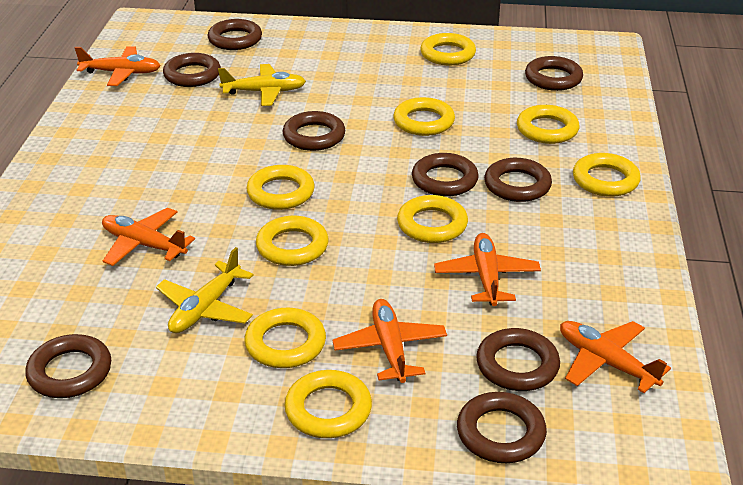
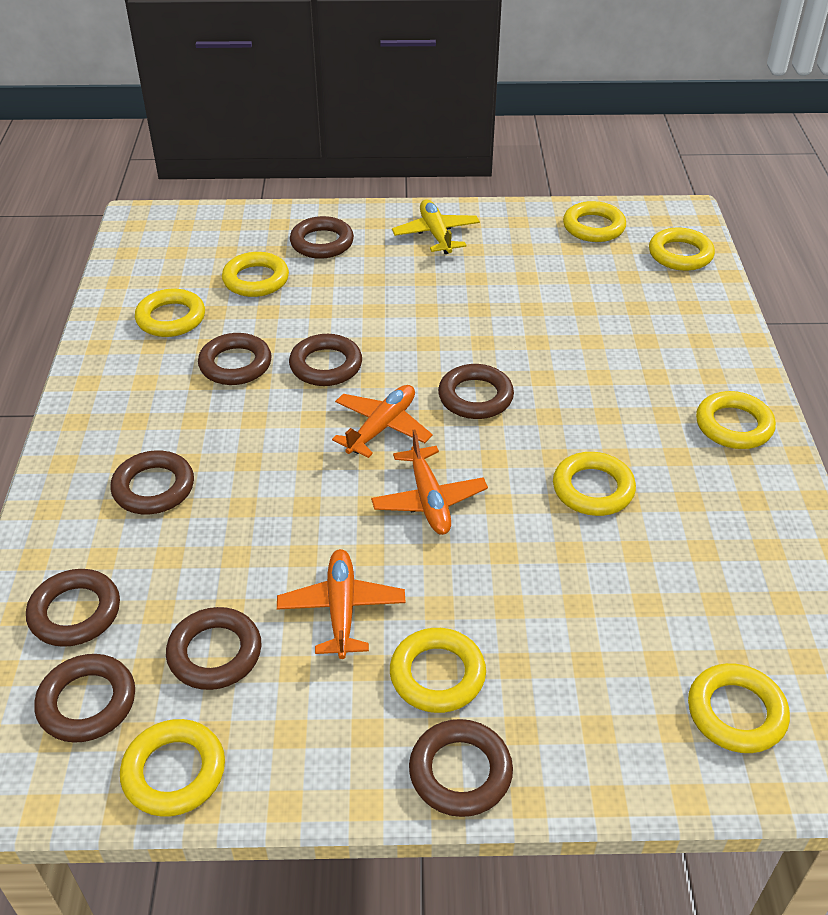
orange plane: 5 -> 3
yellow plane: 2 -> 1

